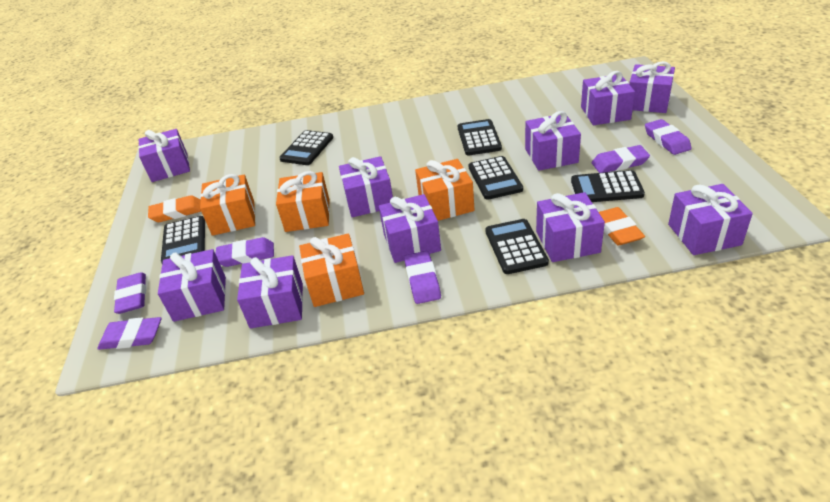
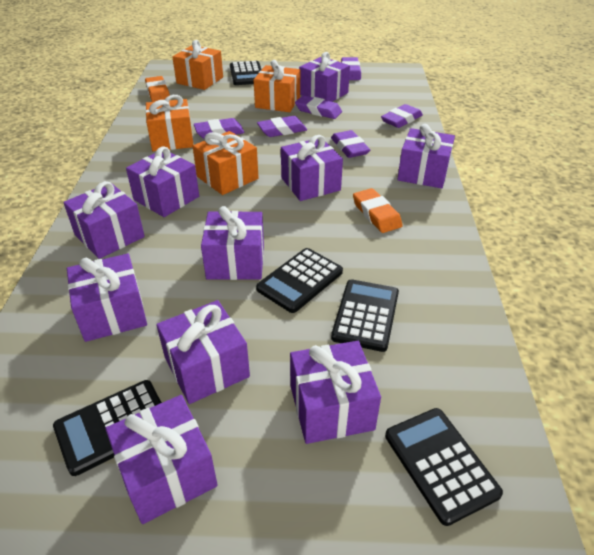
black calculator: 6 -> 5

